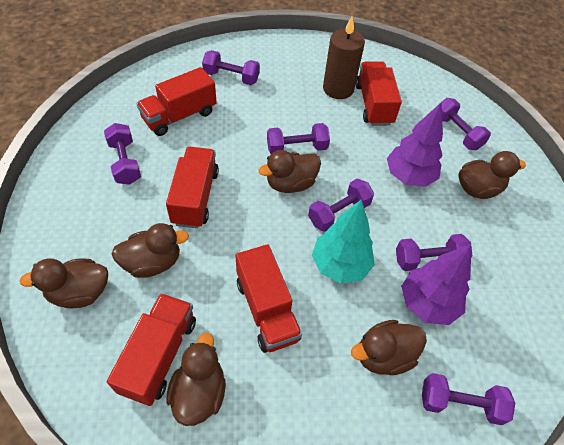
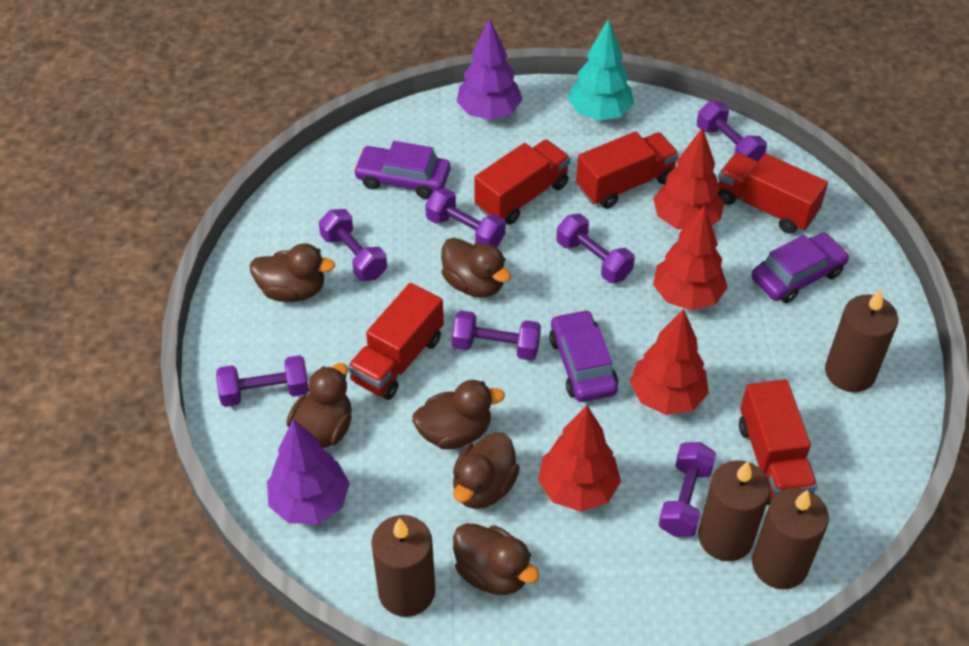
brown candle: 1 -> 4
purple car: 0 -> 3
red tree: 0 -> 4

